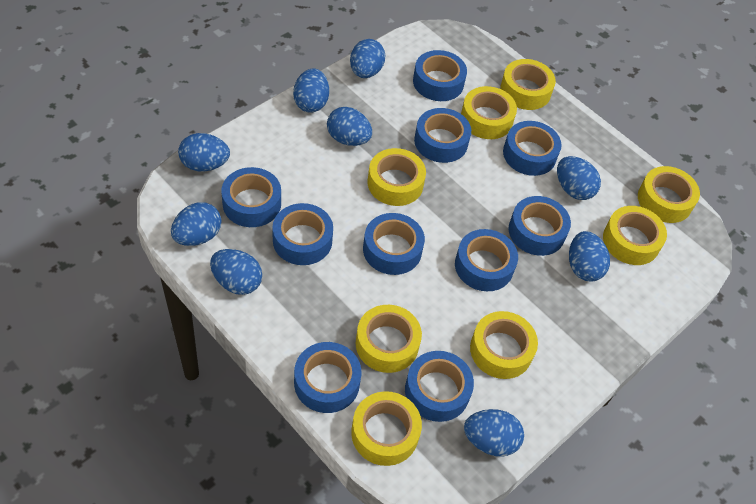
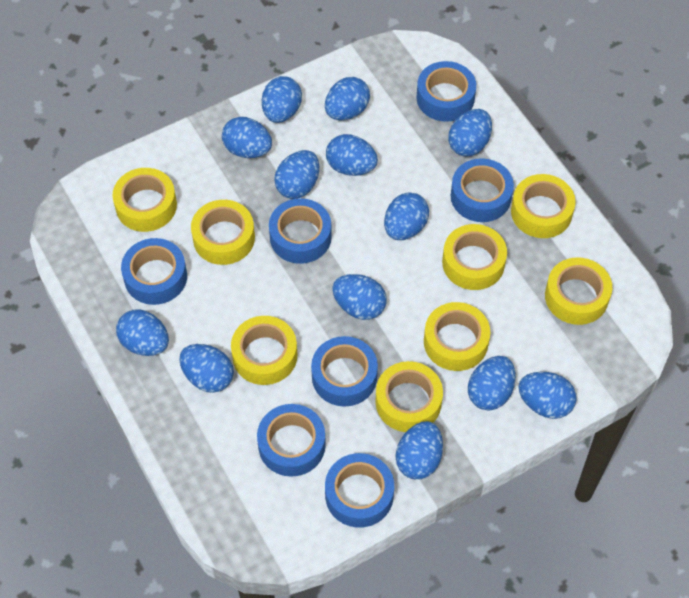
blue egg: 9 -> 13
blue tape: 10 -> 7

